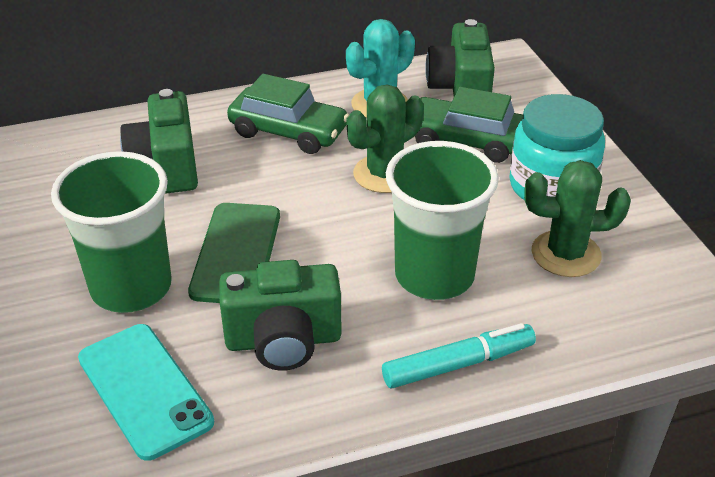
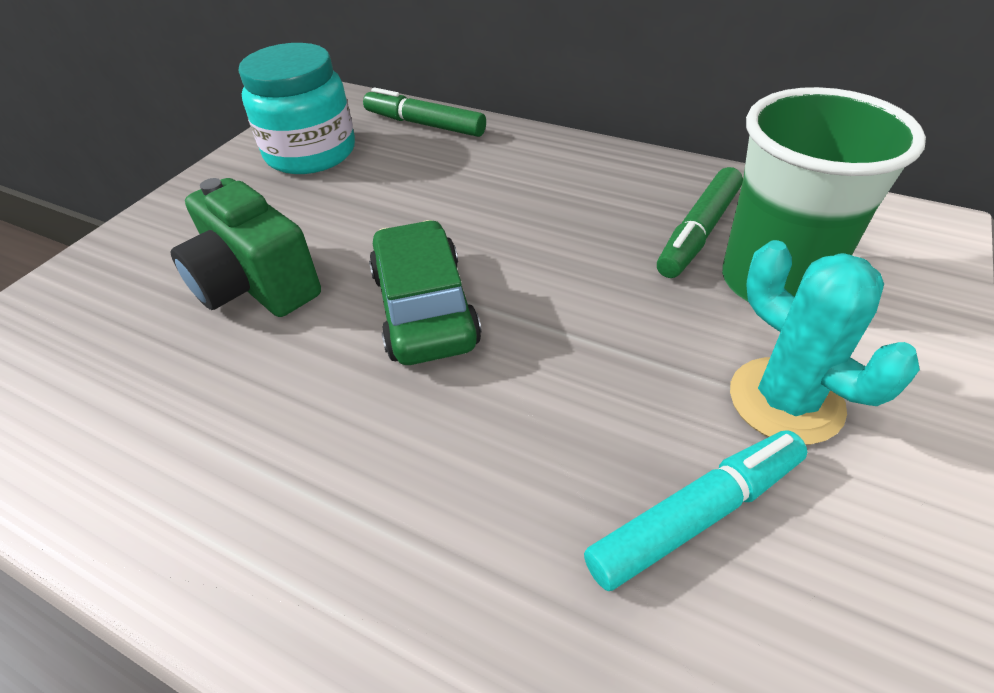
green cactus: 2 -> 0
green camera: 3 -> 1
green car: 2 -> 1
green cup: 2 -> 1
green marker: 0 -> 2
green phone: 1 -> 0
turquoise phone: 1 -> 0

